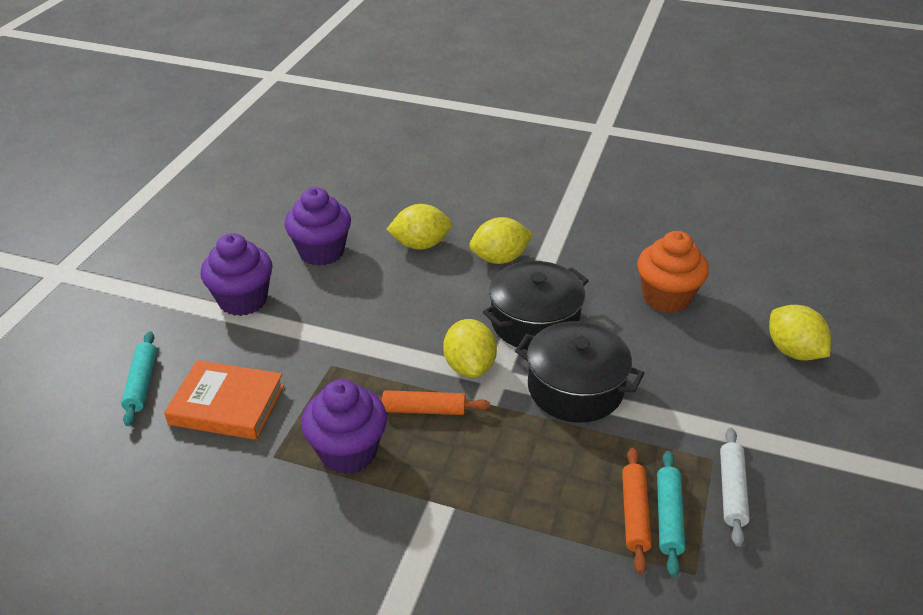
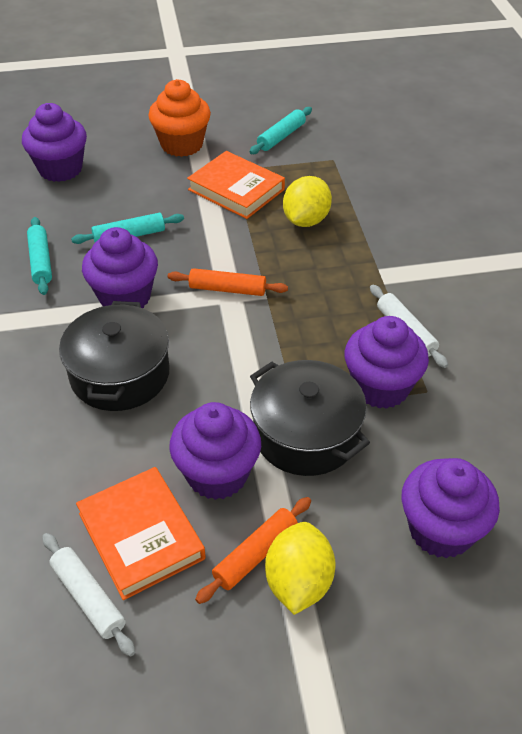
orange book: 1 -> 2
purple cupcake: 3 -> 5
turquoise rolling pin: 2 -> 3
white rolling pin: 1 -> 2
yellow lemon: 4 -> 2

